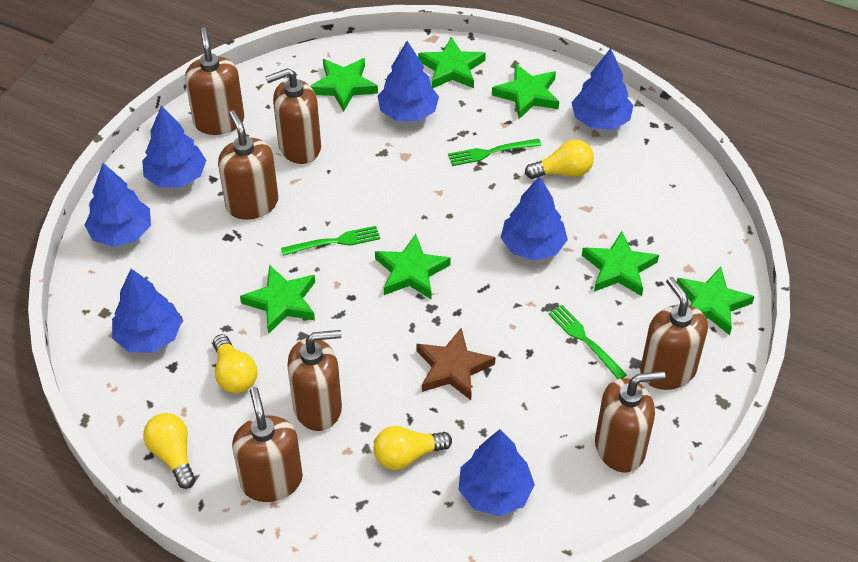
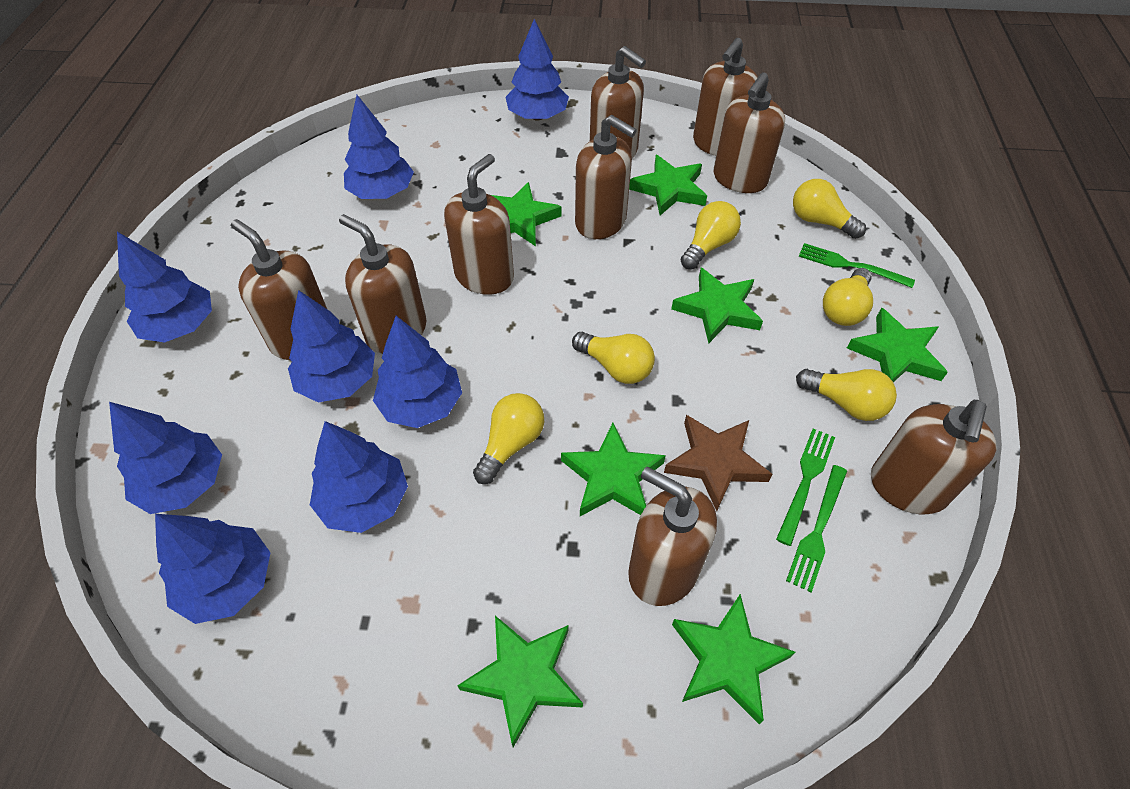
blue tree: 7 -> 8
brown soap dispenser: 7 -> 9
yellow light bulb: 4 -> 6

